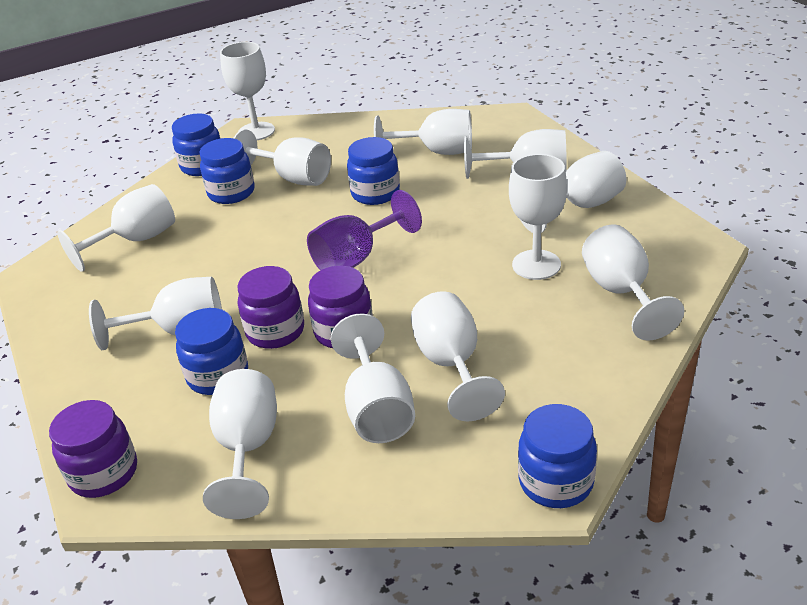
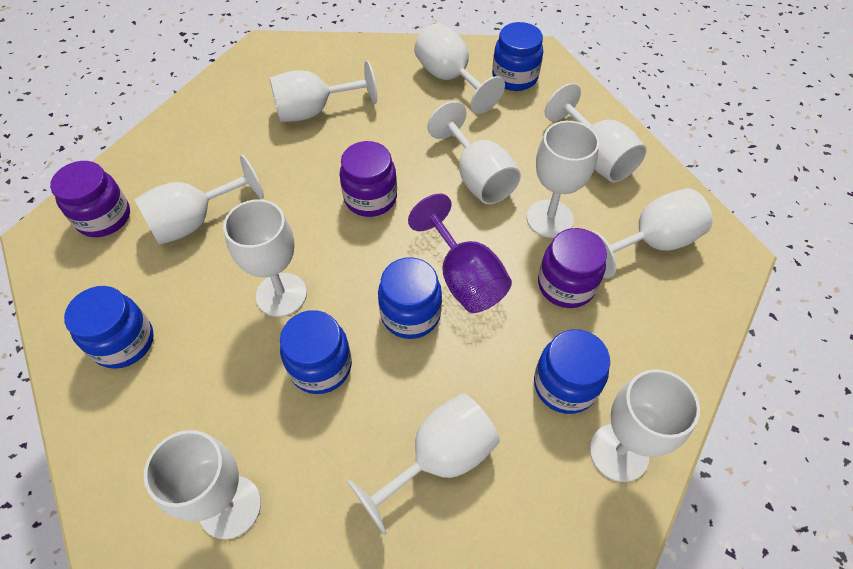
white goblet: 12 -> 11

